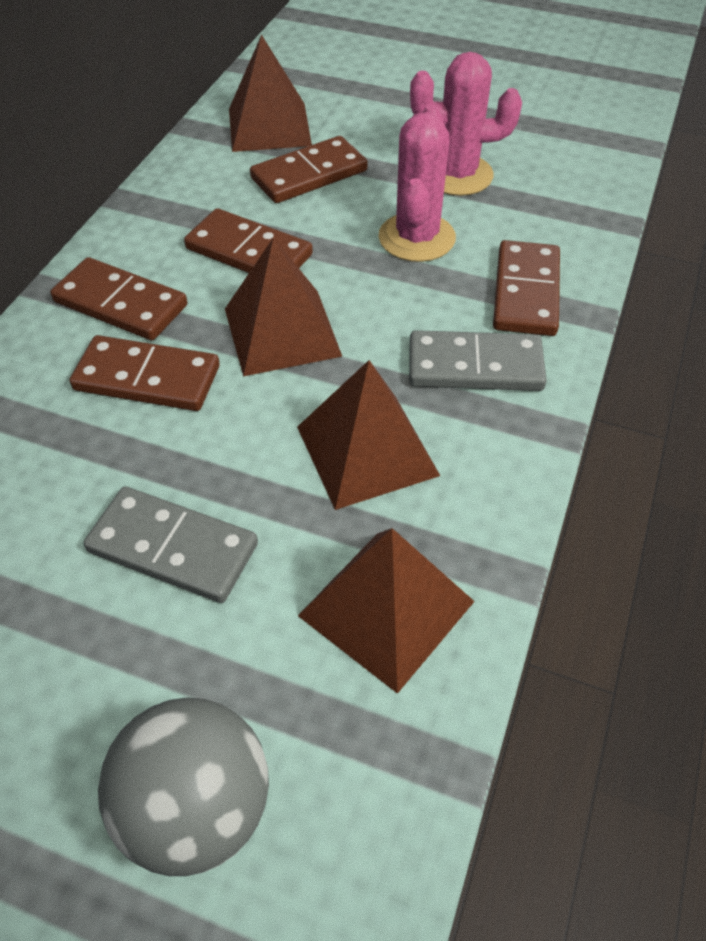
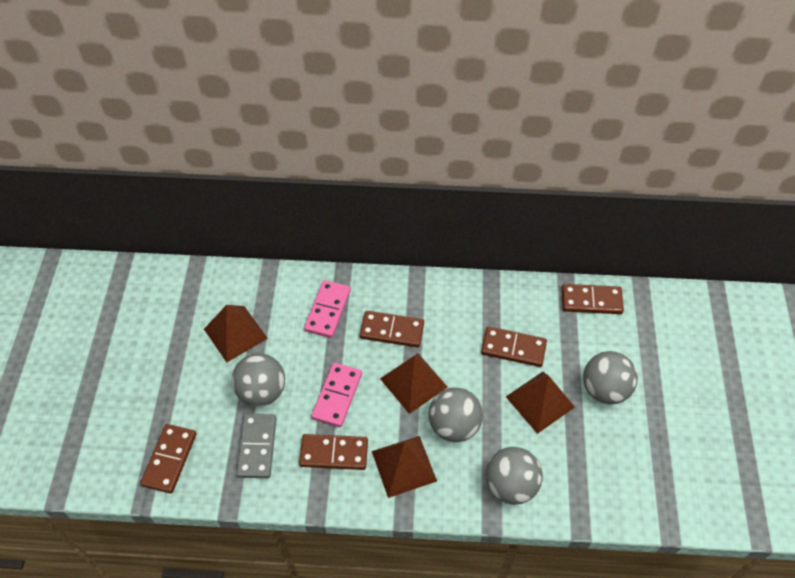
grey ball: 1 -> 4
grey domino: 2 -> 1
pink cactus: 2 -> 0
pink domino: 0 -> 2

